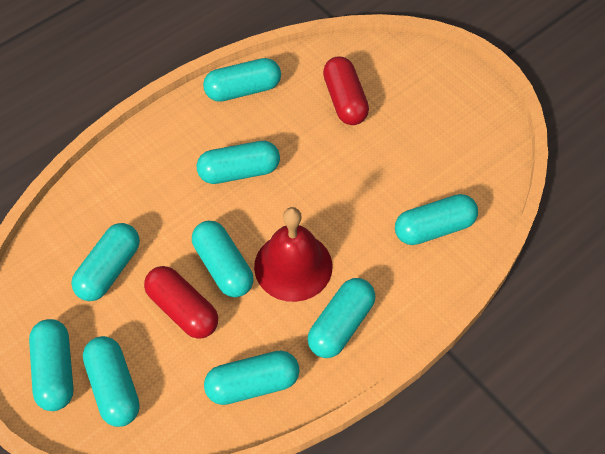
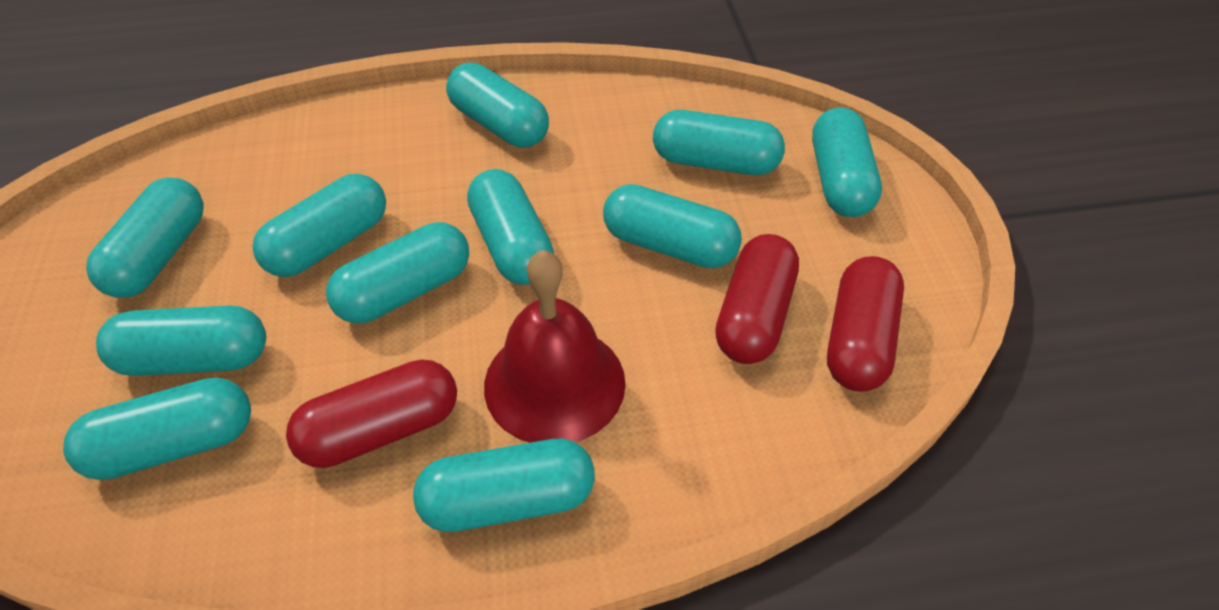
red capsule: 2 -> 3
turquoise capsule: 9 -> 11

